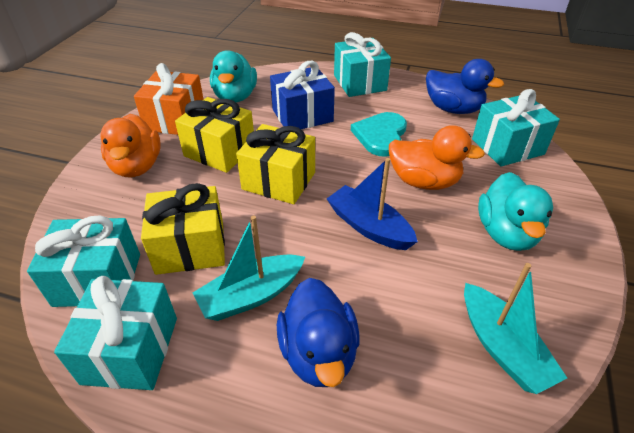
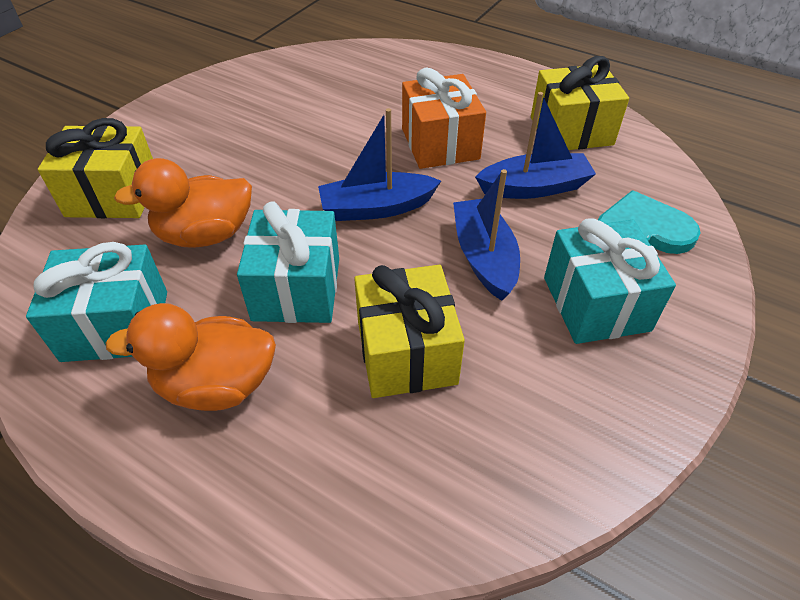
blue boat: 1 -> 3
blue duck: 2 -> 0
blue gift: 1 -> 0
turquoise boat: 2 -> 0
turquoise duck: 2 -> 0
turquoise gift: 4 -> 3

